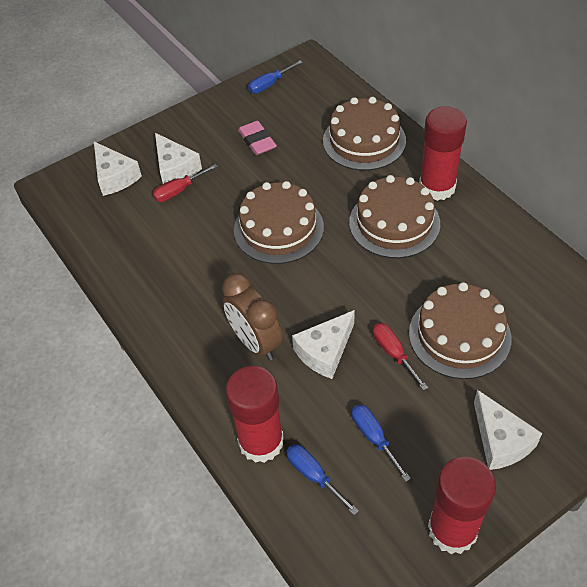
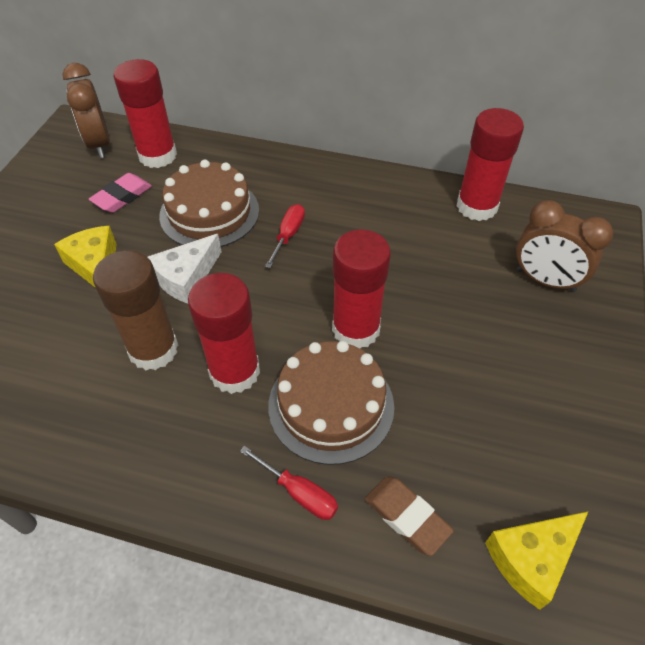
blue screwdriver: 3 -> 0
brown cake: 4 -> 2
brown clock: 1 -> 2
brown eraser: 0 -> 1
brown glue stick: 0 -> 1
red glue stick: 3 -> 4
white cheese: 4 -> 1
yellow cheese: 0 -> 2

